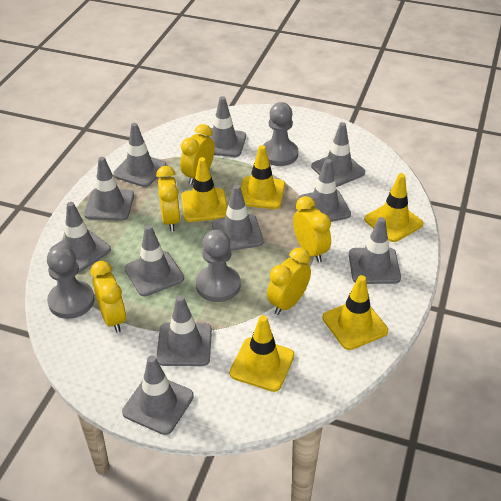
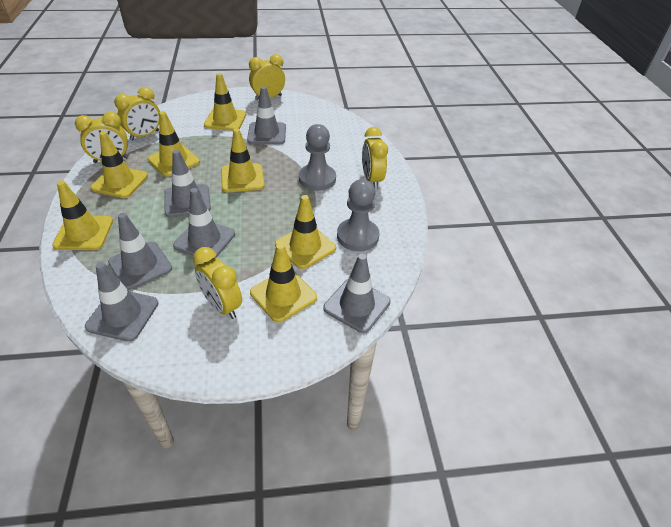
grey pawn: 3 -> 2
grey traffic cone: 11 -> 6
yellow traffic cone: 5 -> 7

